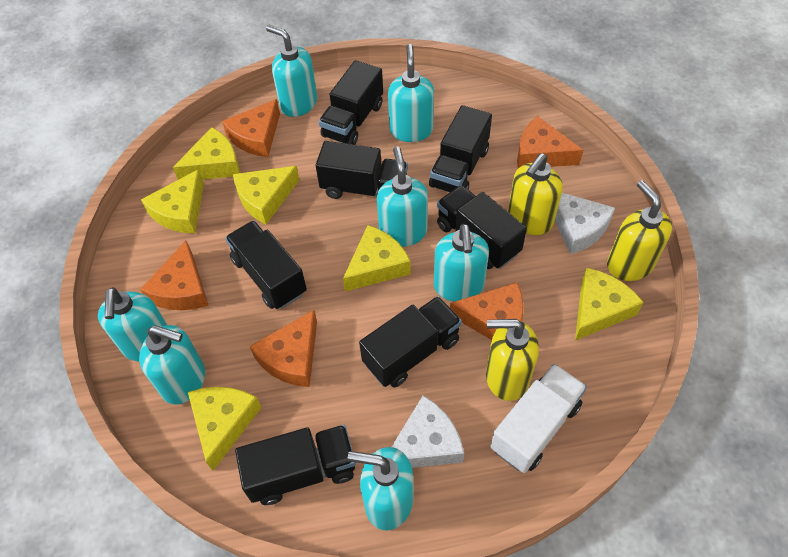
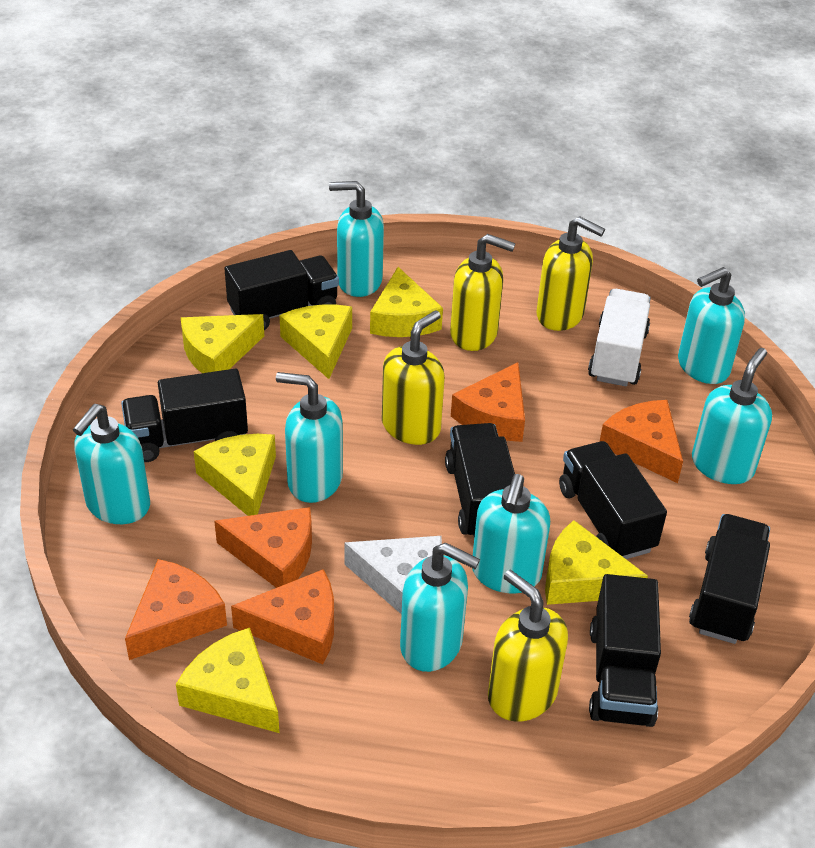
black truck: 7 -> 6
white cheese: 2 -> 1
yellow soap dispenser: 3 -> 4

